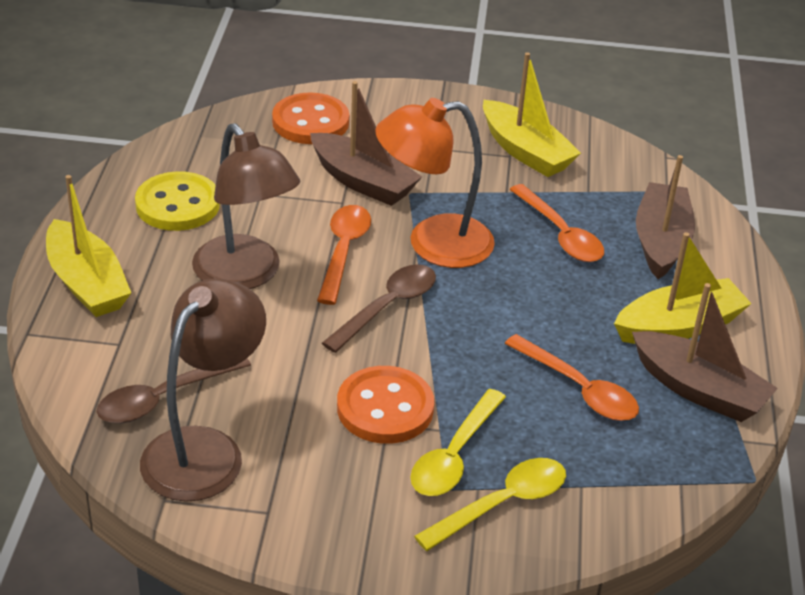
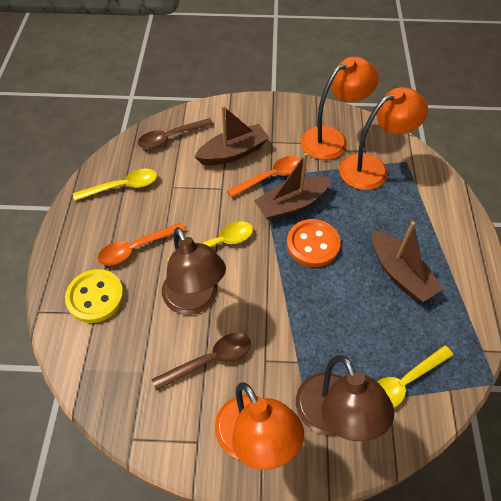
orange button: 2 -> 1
orange lamp: 1 -> 3
orange spoon: 3 -> 2
yellow boat: 3 -> 0
yellow spoon: 2 -> 3

